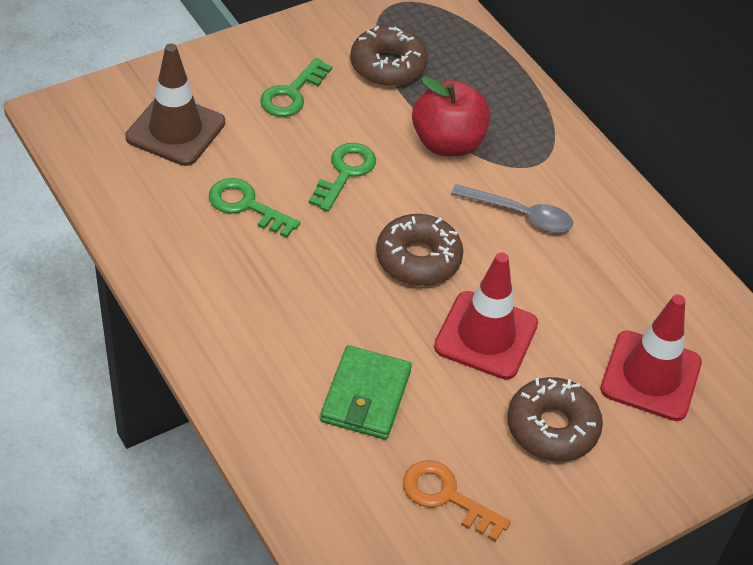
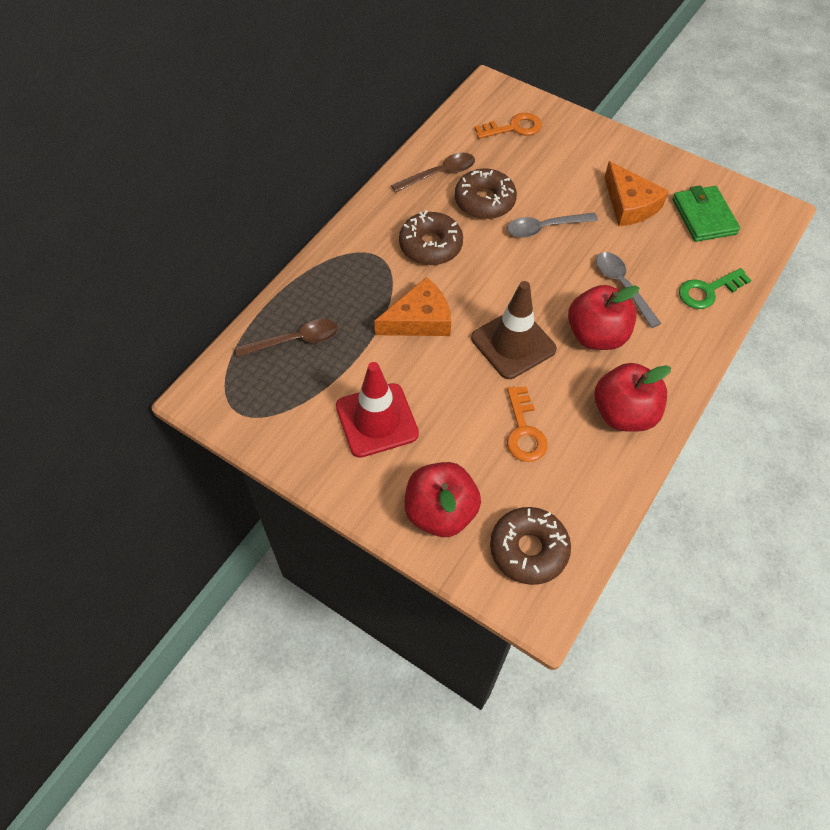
brown spoon: 0 -> 2
green key: 3 -> 1
grey spoon: 1 -> 2
orange cheese: 0 -> 2
orange key: 1 -> 2
red apple: 1 -> 3
red traffic cone: 2 -> 1

